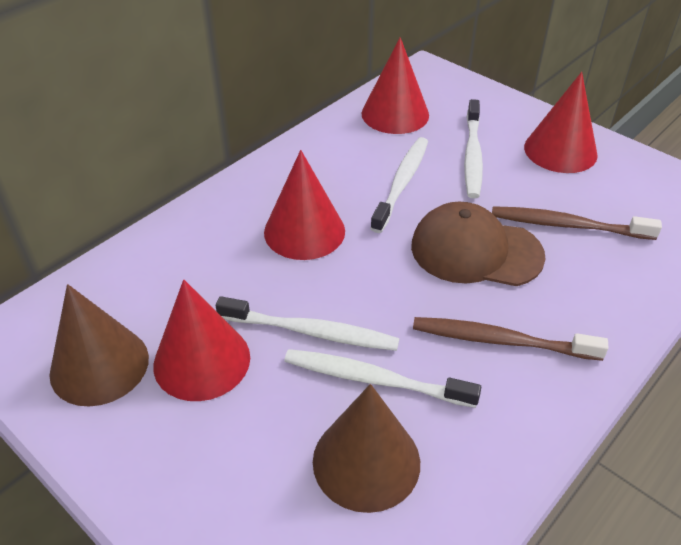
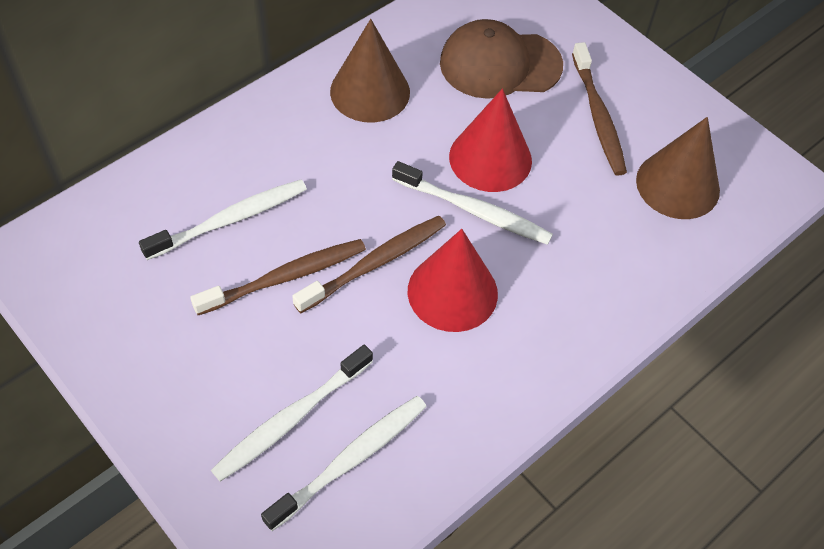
brown toothbrush: 2 -> 3
red cone: 4 -> 2

